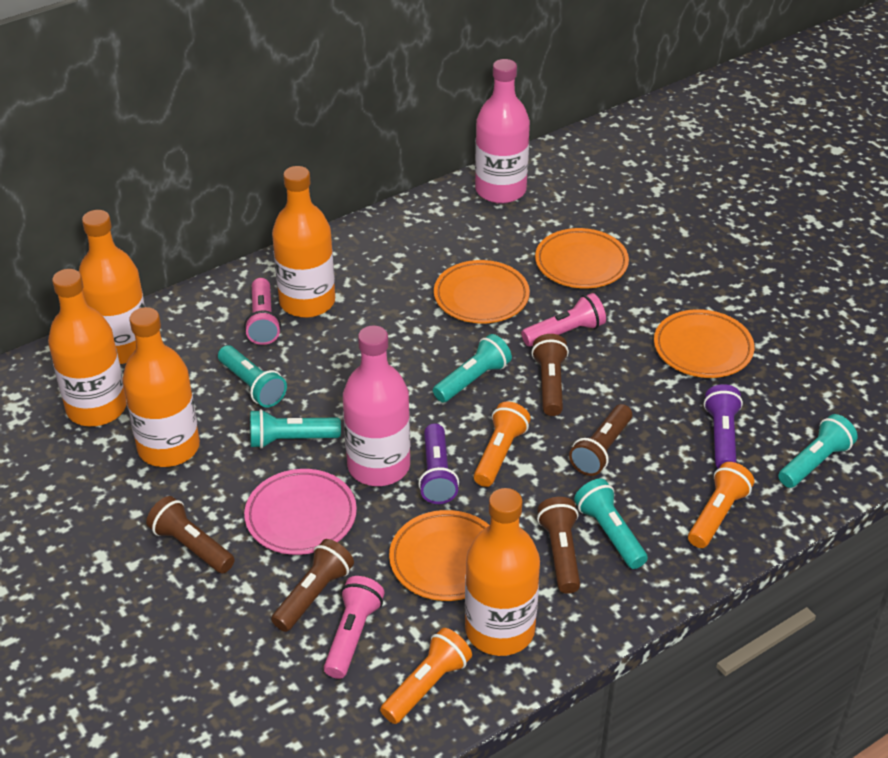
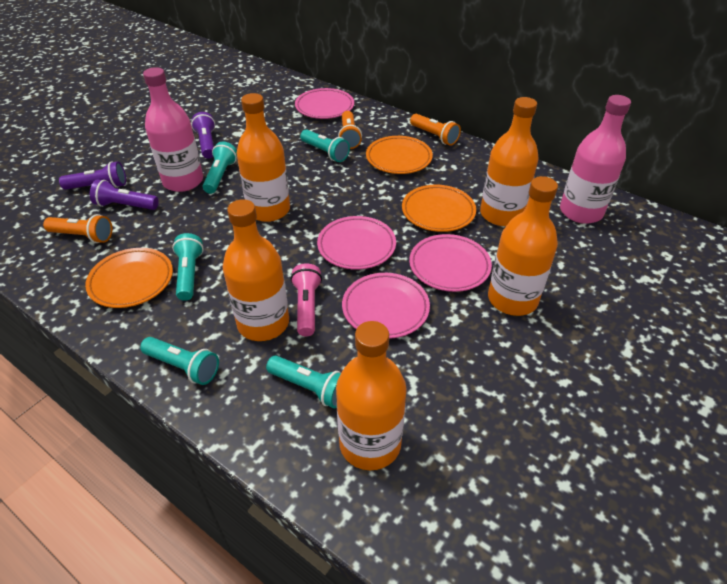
brown flashlight: 5 -> 0
orange plate: 4 -> 3
pink flashlight: 3 -> 1
pink plate: 1 -> 4
purple flashlight: 2 -> 3

